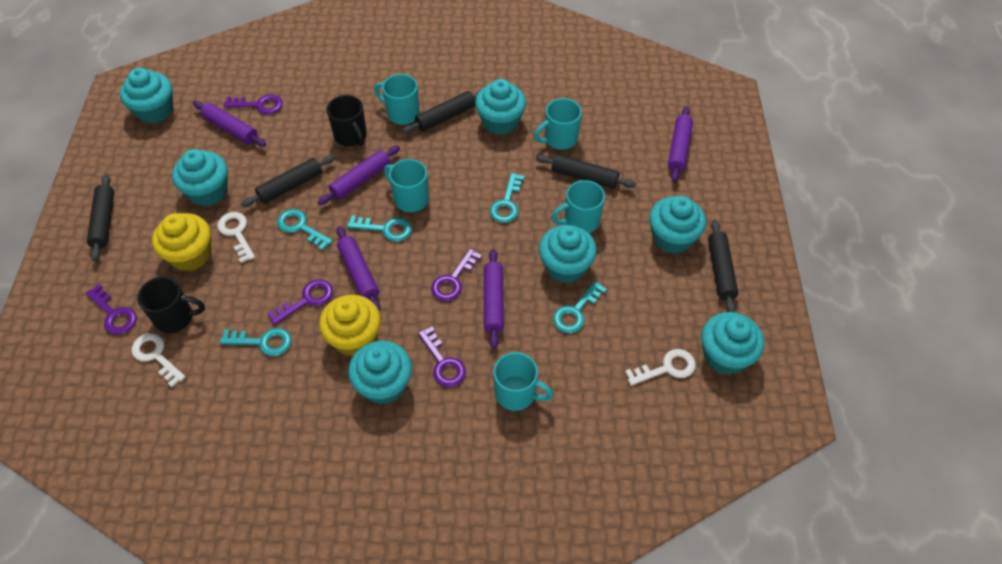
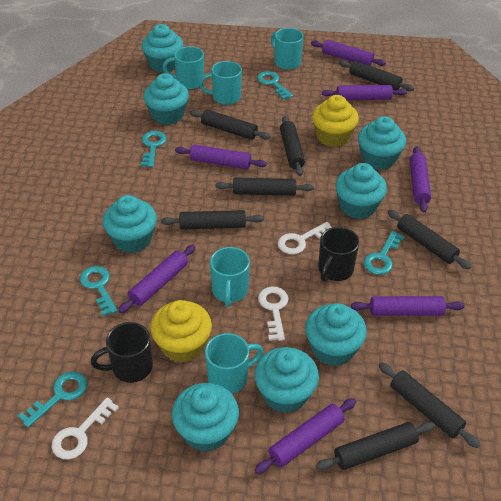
black rolling pin: 5 -> 8
purple key: 5 -> 0
purple rolling pin: 5 -> 7
turquoise cupcake: 7 -> 8

